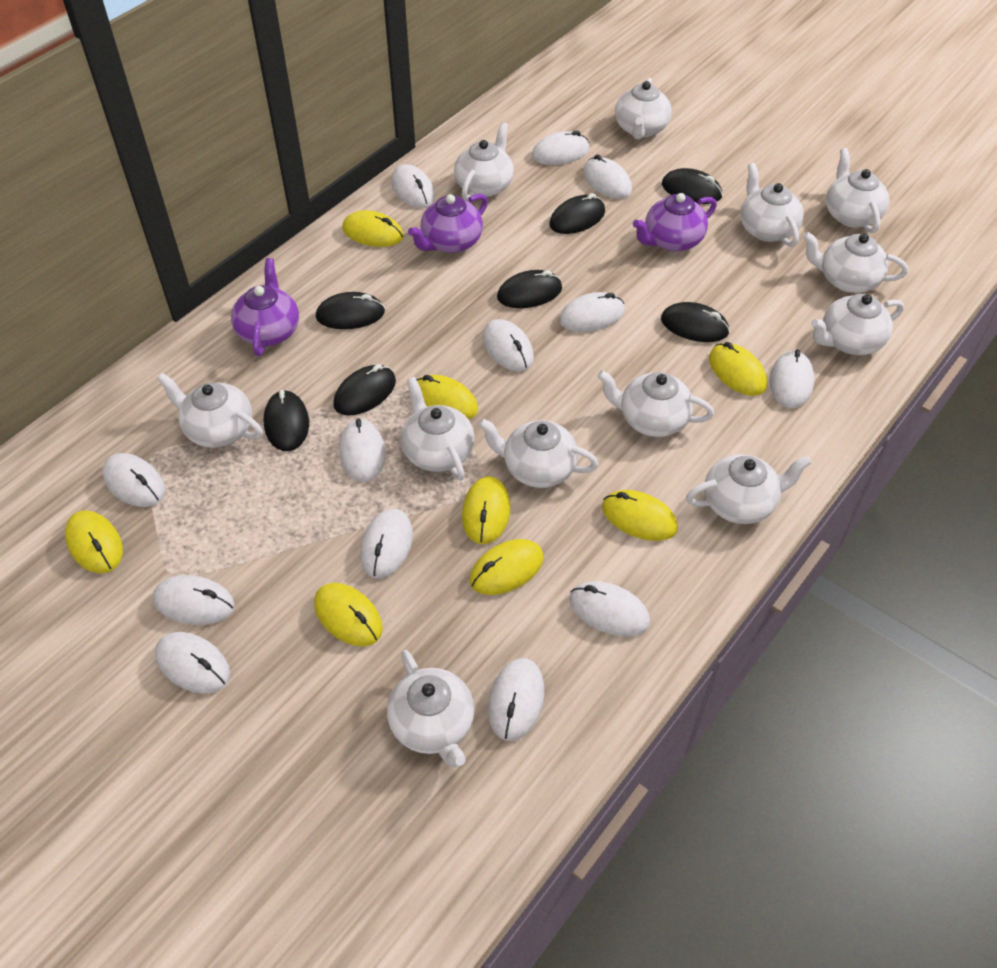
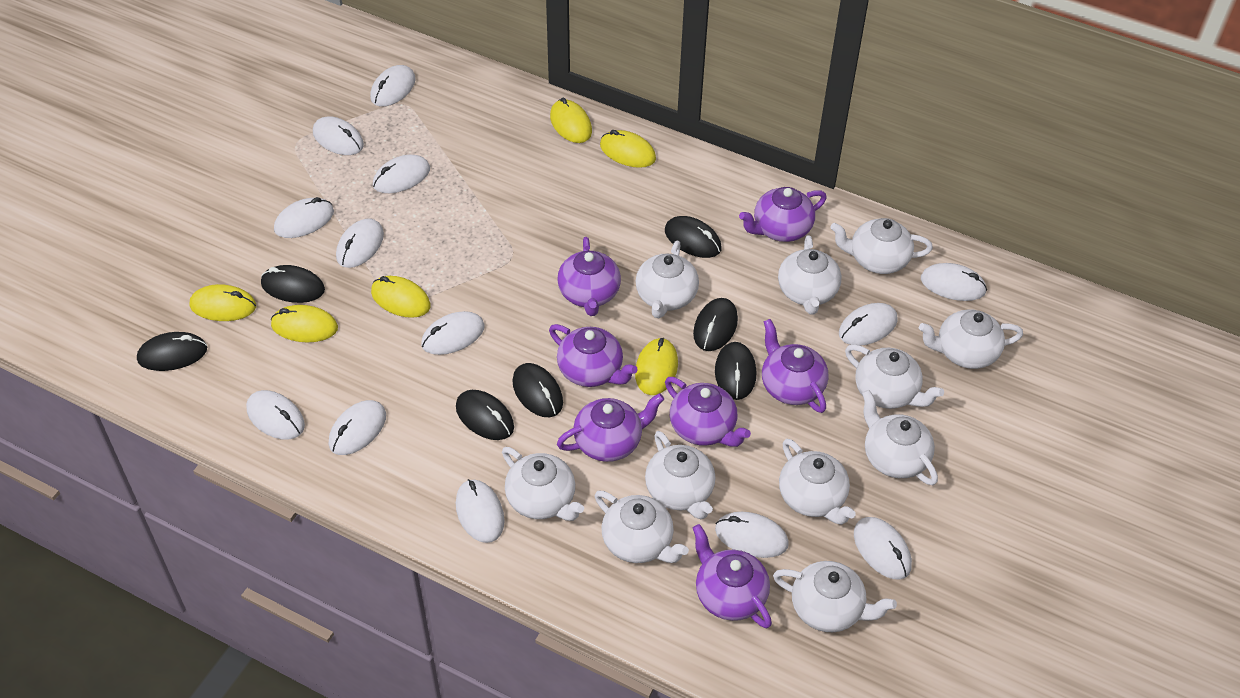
purple teapot: 3 -> 7
white teapot: 12 -> 11
yellow mouse: 8 -> 6

